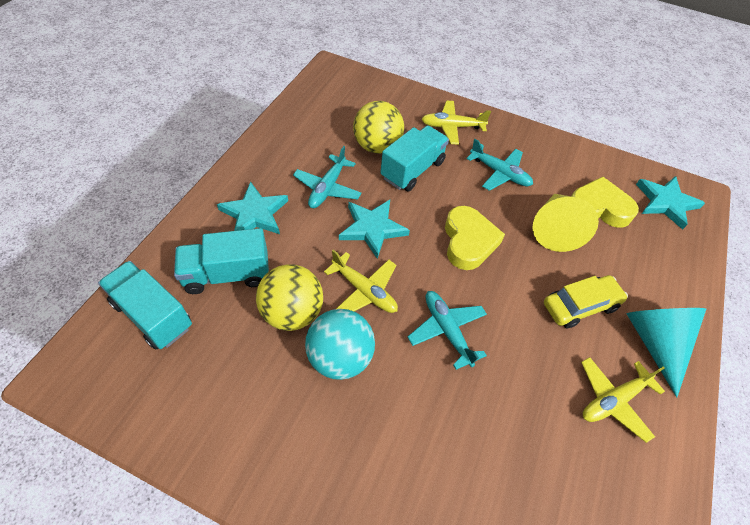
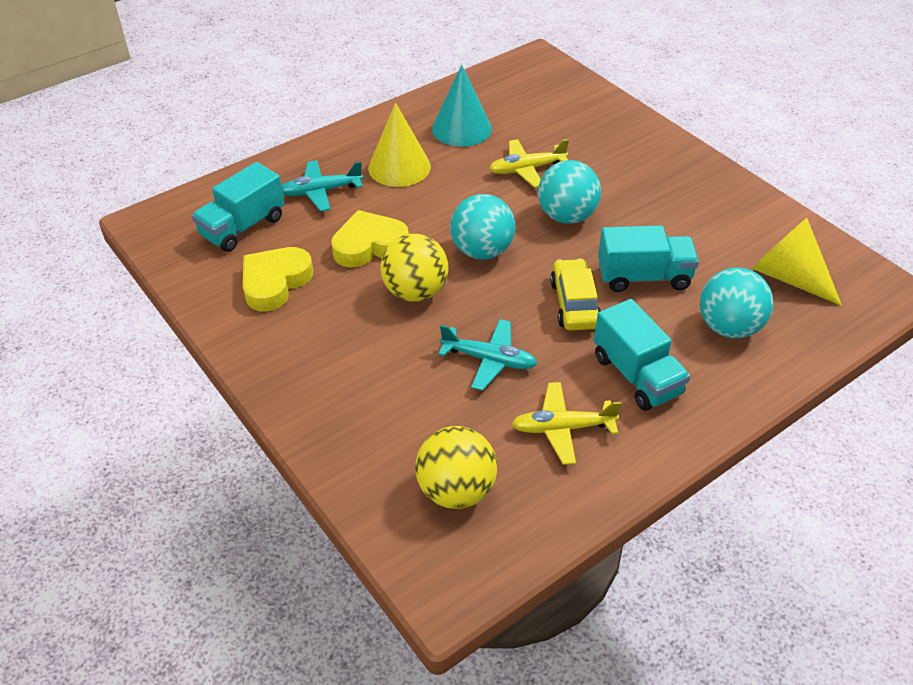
turquoise ball: 1 -> 3
turquoise plane: 3 -> 2
turquoise star: 3 -> 0
yellow cone: 1 -> 2
yellow plane: 3 -> 2

